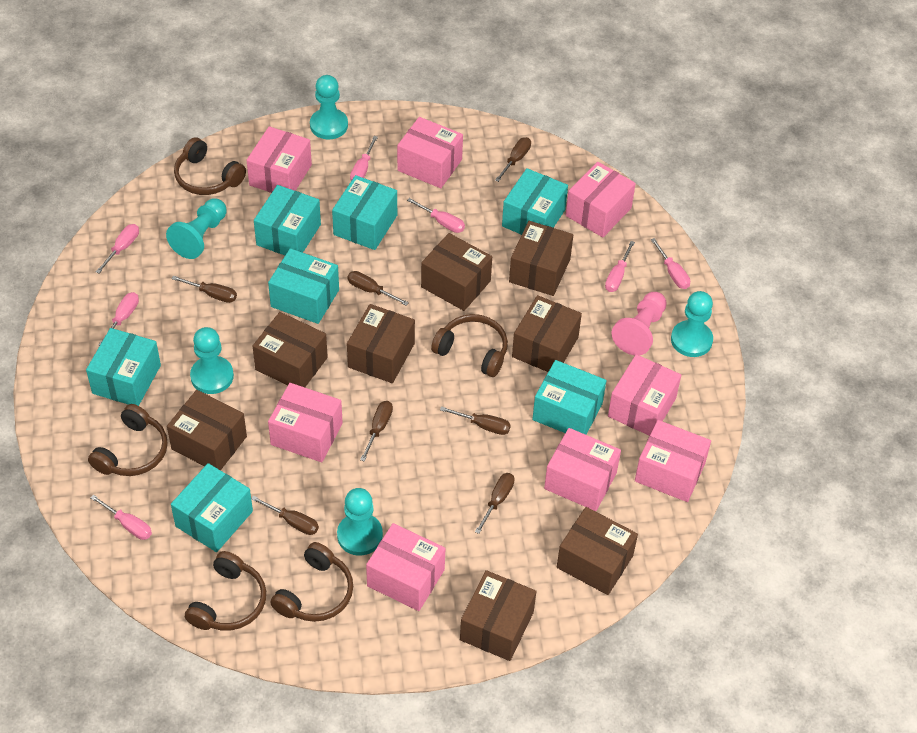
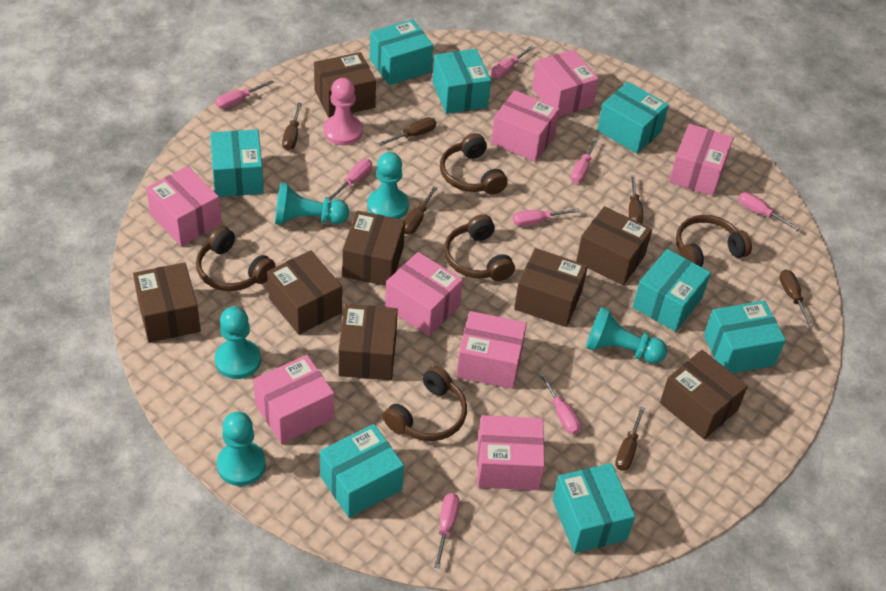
brown screwdriver: 7 -> 6
pink screwdriver: 7 -> 8
turquoise box: 7 -> 8

